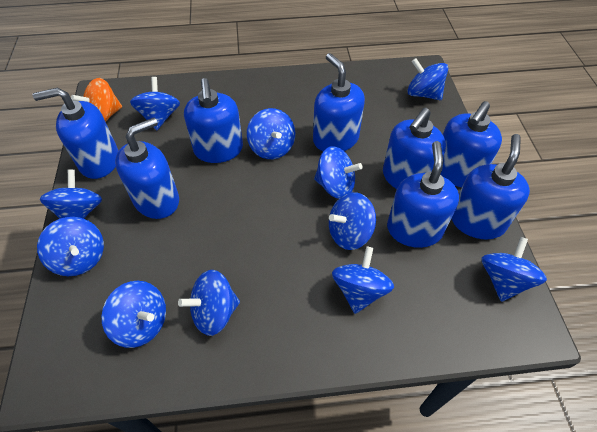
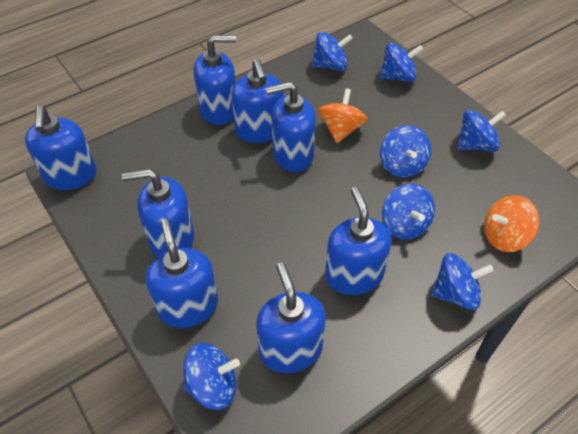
blue spinning top: 11 -> 7
orange spinning top: 1 -> 2

